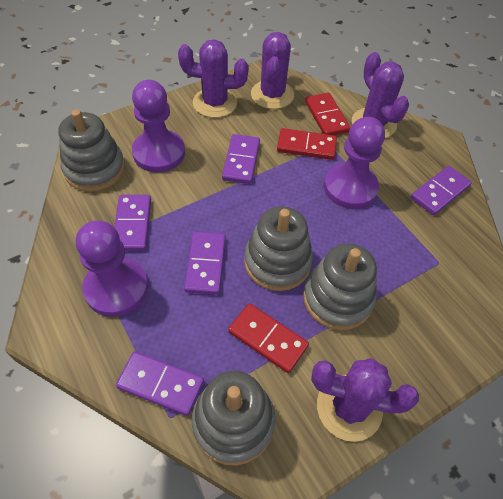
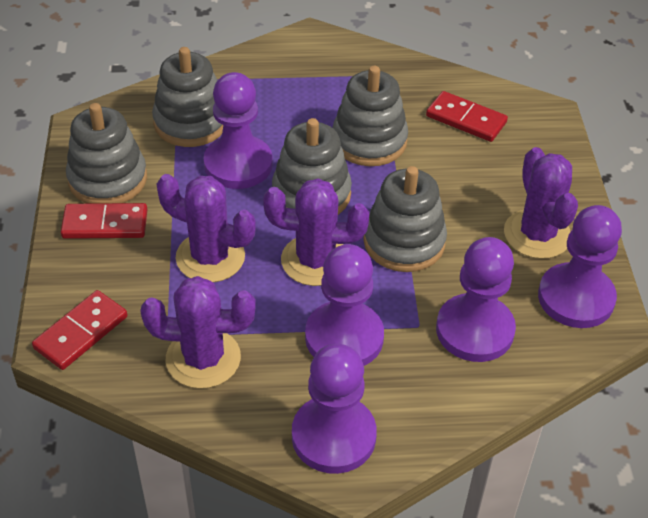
grey stacking toy: 4 -> 5
purple domino: 5 -> 0
purple pawn: 3 -> 5

